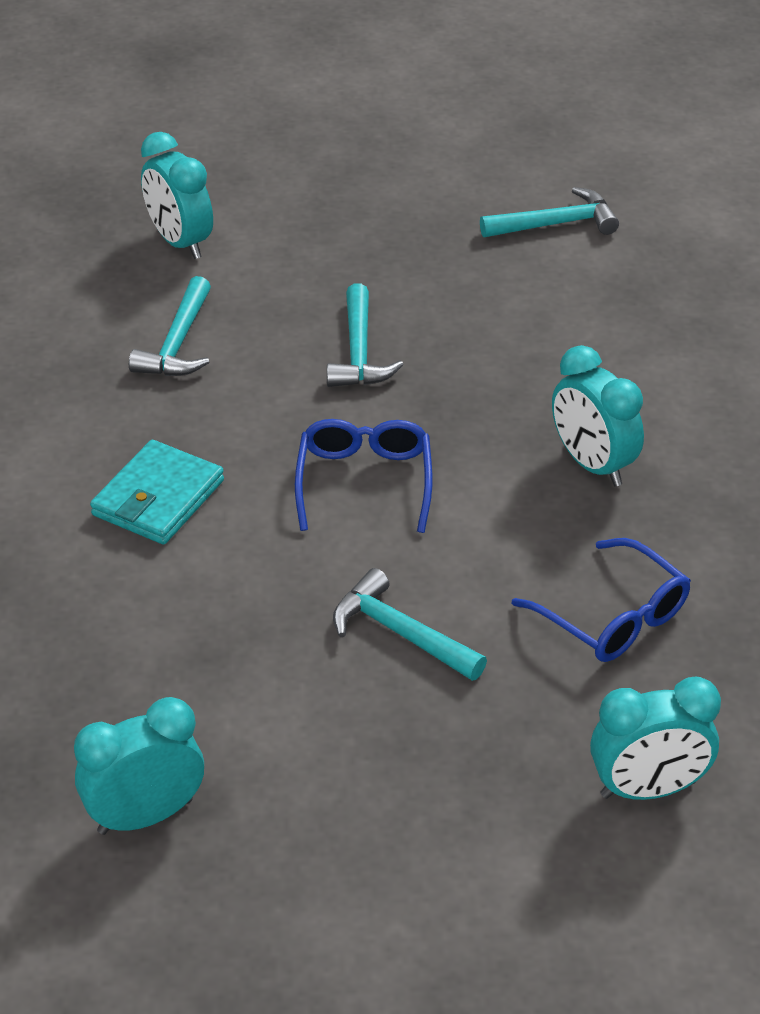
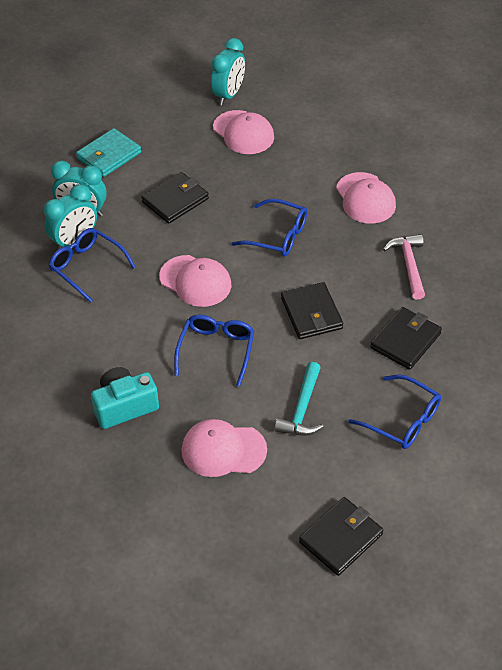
black wallet: 0 -> 4
blue glasses: 2 -> 4
pink cap: 0 -> 4
pink hammer: 0 -> 1
turquoise camera: 0 -> 1
turquoise clock: 4 -> 3
turquoise hammer: 4 -> 1

